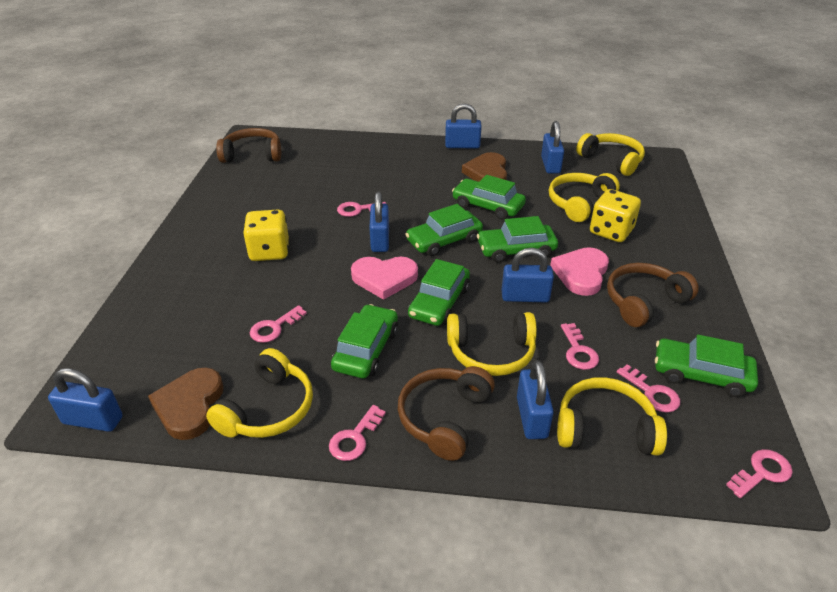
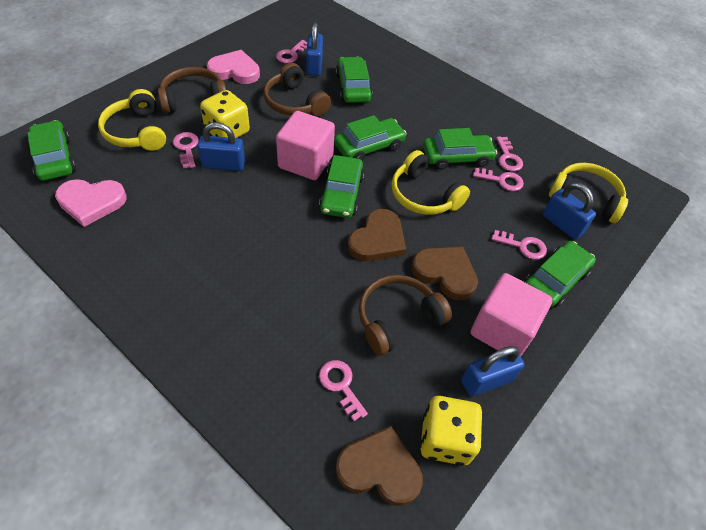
blue padlock: 6 -> 4
brown heart: 2 -> 3
pink cube: 0 -> 2
yellow headphones: 5 -> 3

